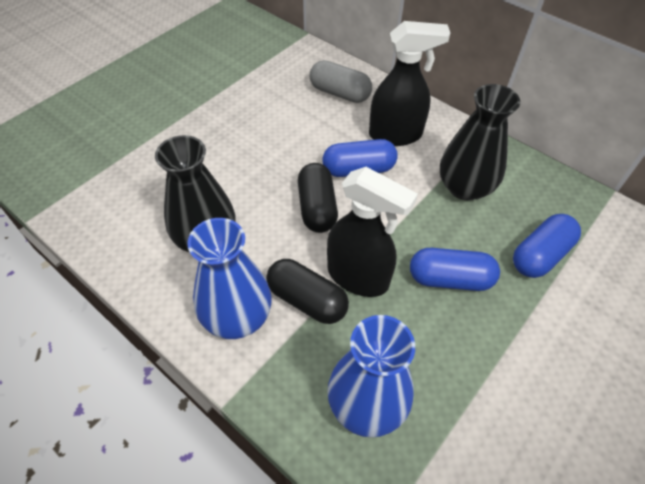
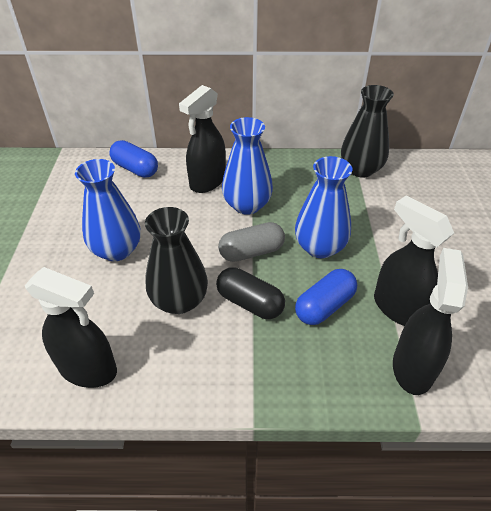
black capsule: 2 -> 1
black spray bottle: 2 -> 4
blue capsule: 3 -> 2
blue vase: 2 -> 3

